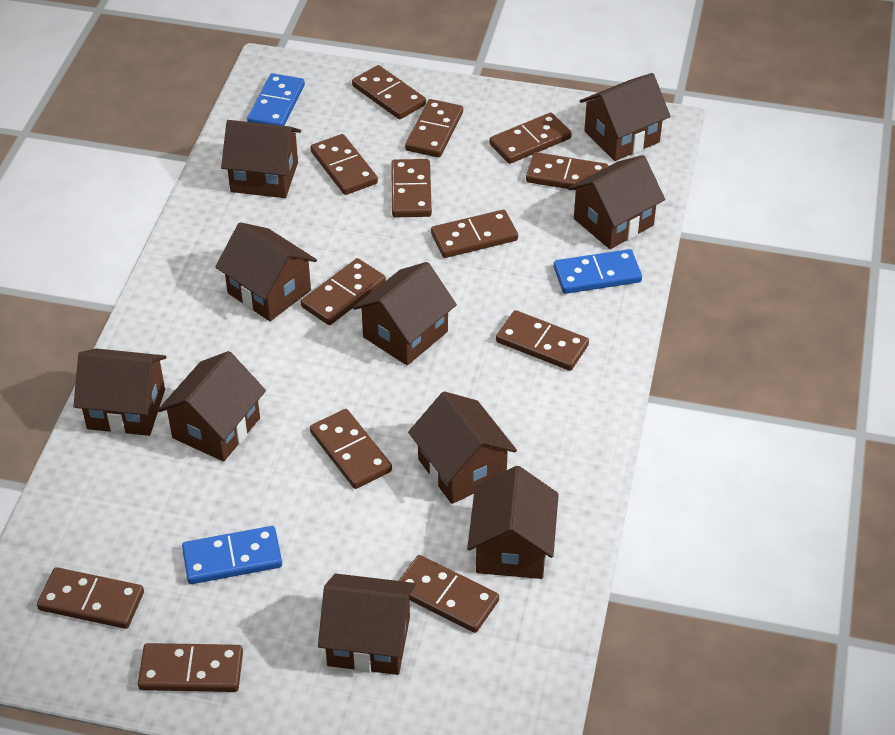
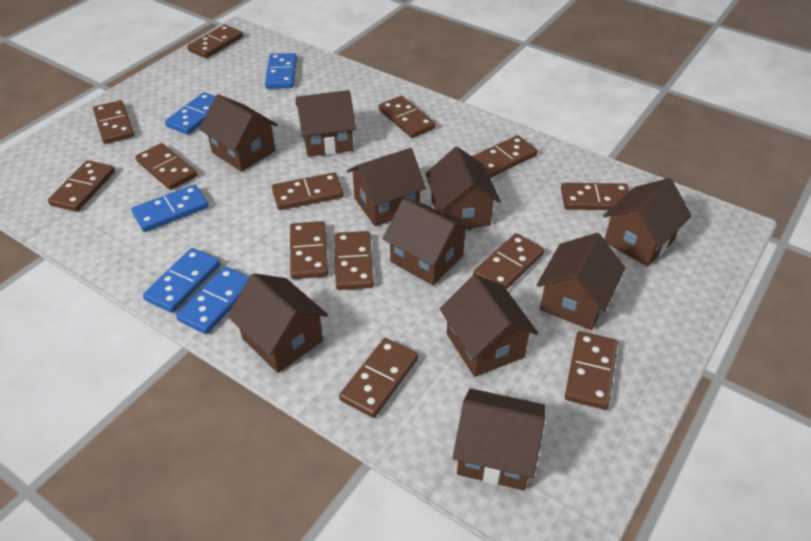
blue domino: 3 -> 5

